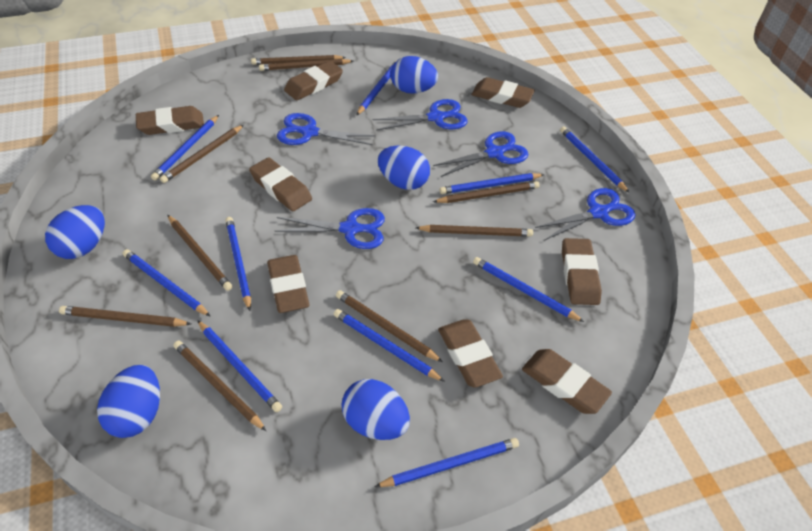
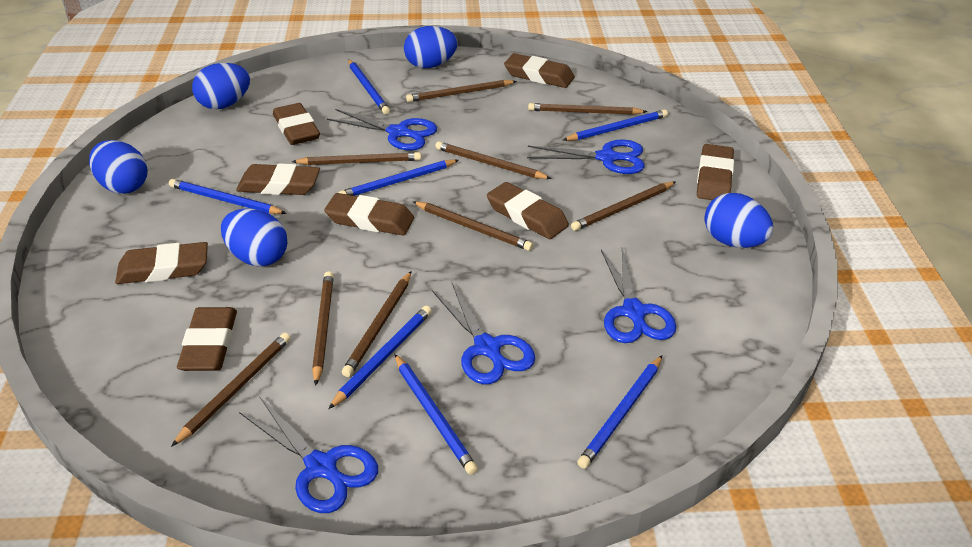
blue pencil: 10 -> 7

